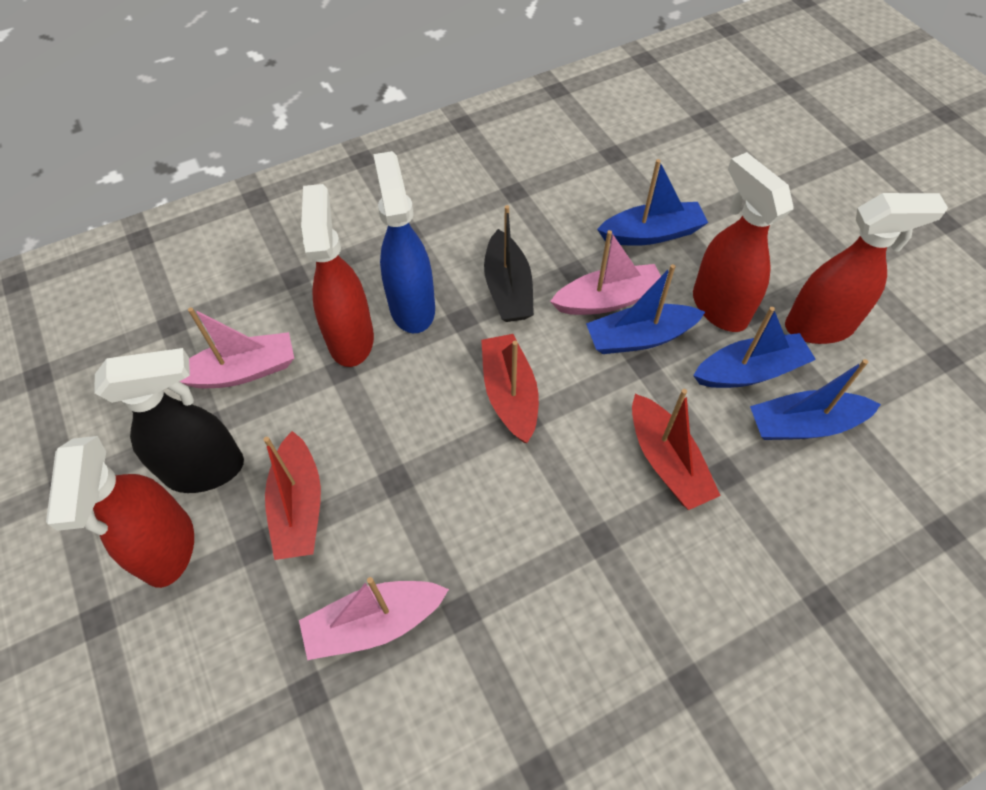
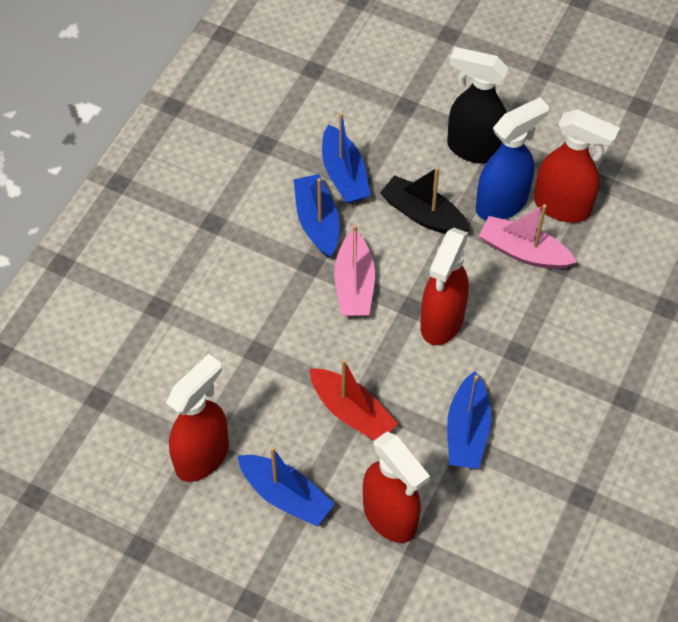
pink boat: 3 -> 2
red boat: 3 -> 1

